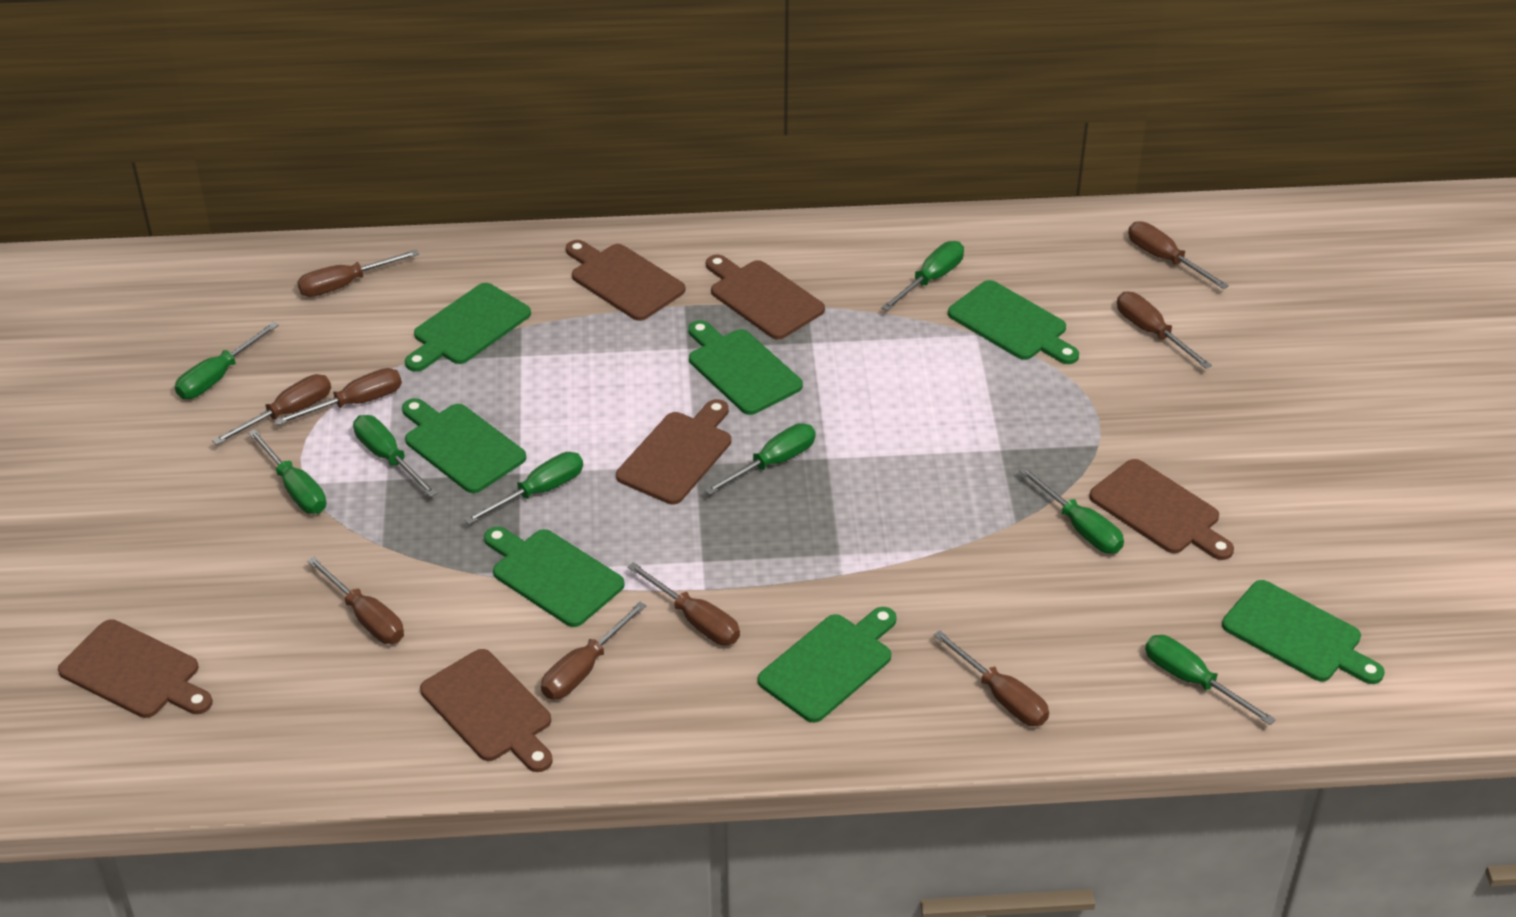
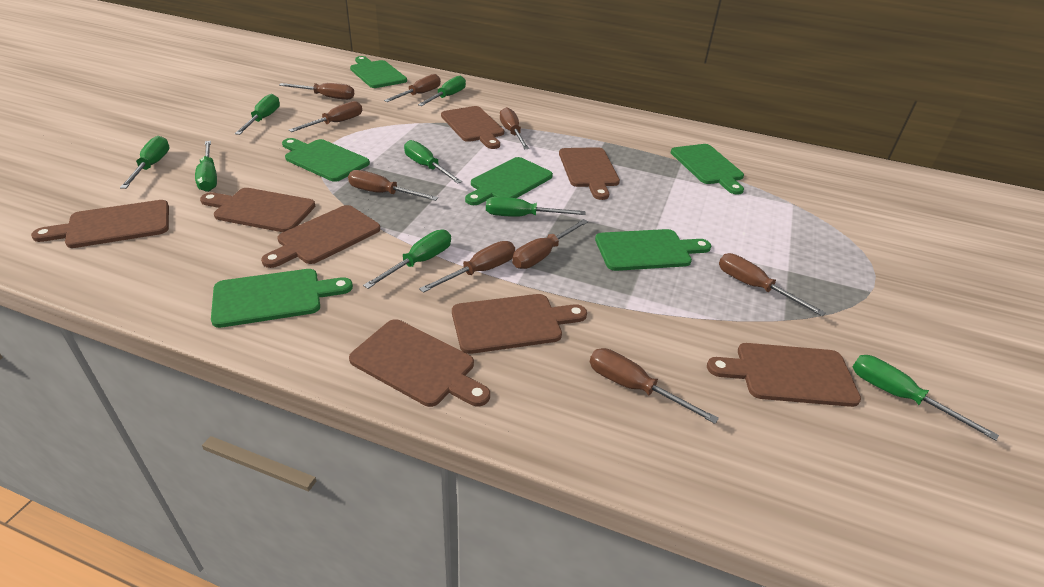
brown cutting board: 6 -> 8
green cutting board: 7 -> 6

